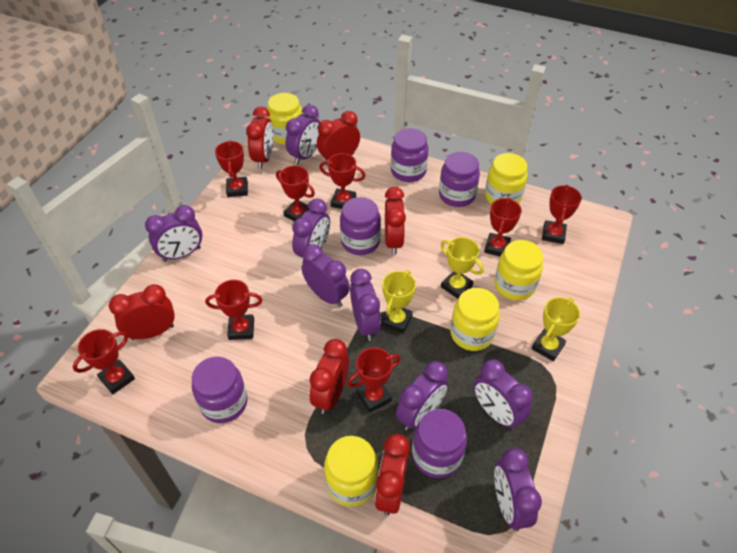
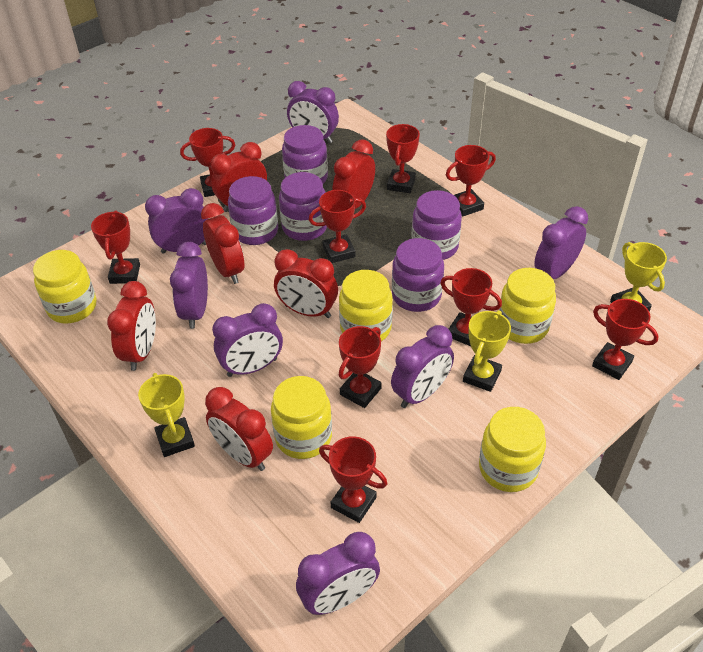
purple clock: 8 -> 7
red trophy: 8 -> 9

